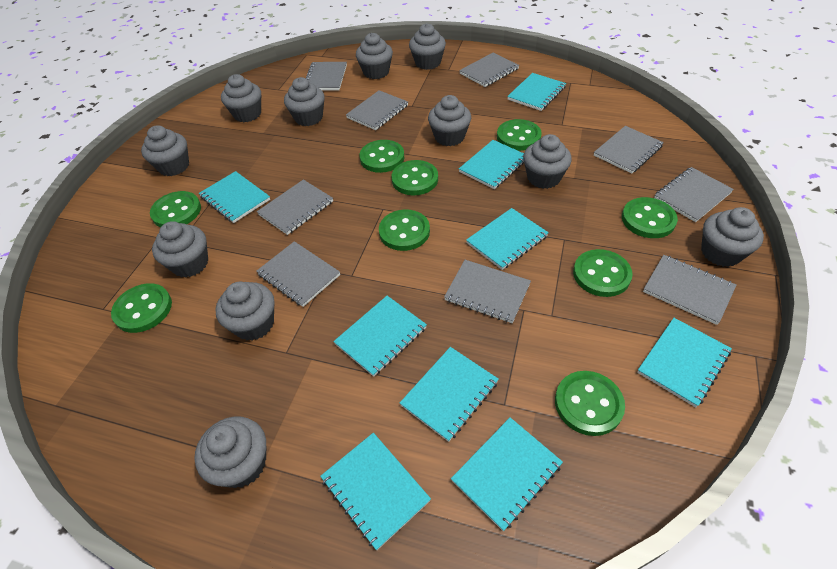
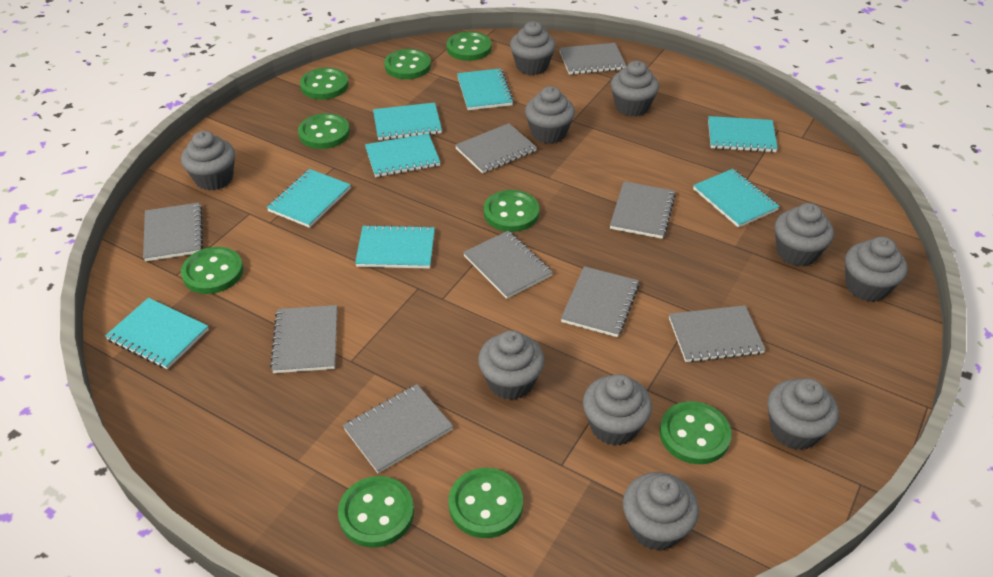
grey cupcake: 11 -> 10
turquoise notebook: 9 -> 8

